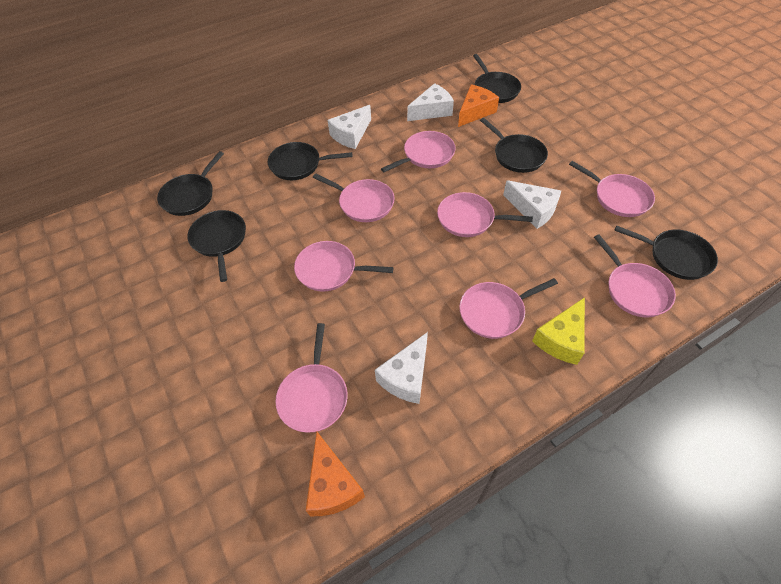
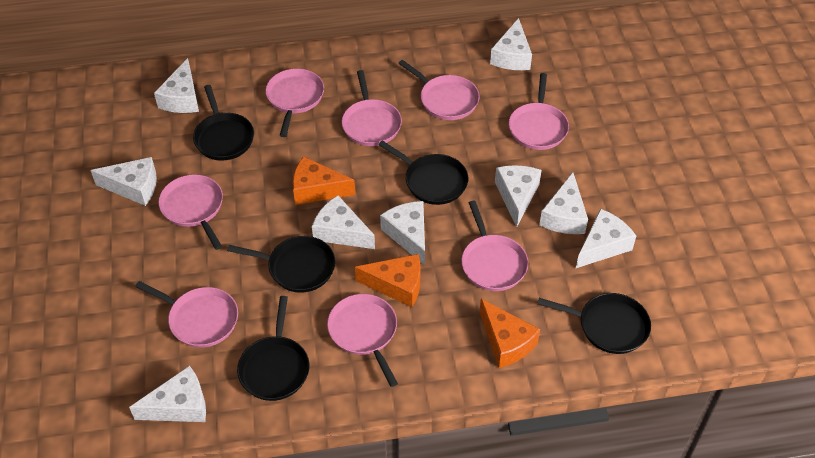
black pan: 6 -> 5
orange cheese: 2 -> 3
white cheese: 4 -> 9
yellow cheese: 1 -> 0

